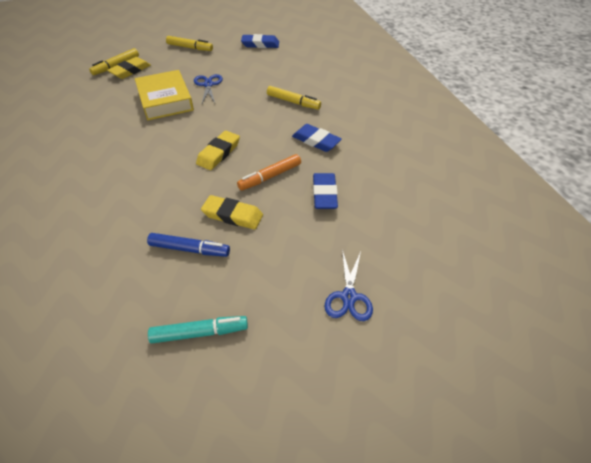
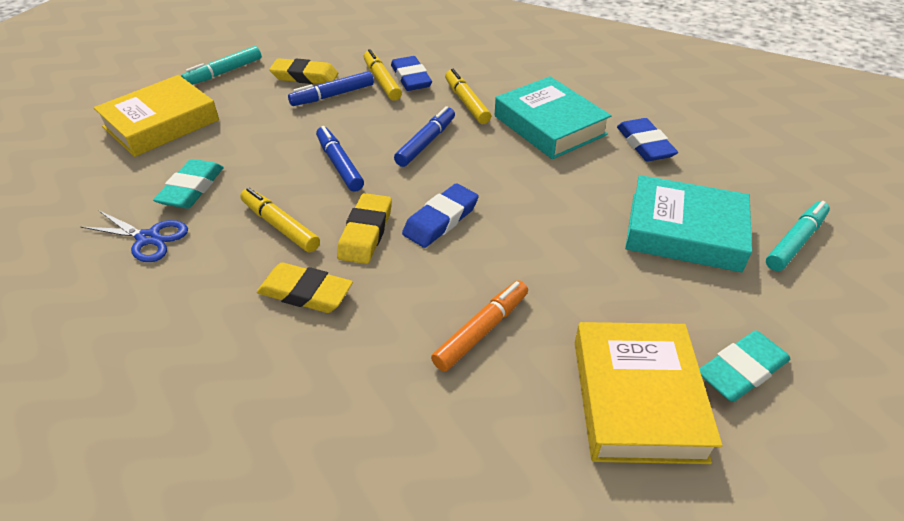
blue marker: 1 -> 3
blue scissors: 2 -> 1
turquoise book: 0 -> 2
turquoise eraser: 0 -> 2
turquoise marker: 1 -> 2
yellow book: 1 -> 2

